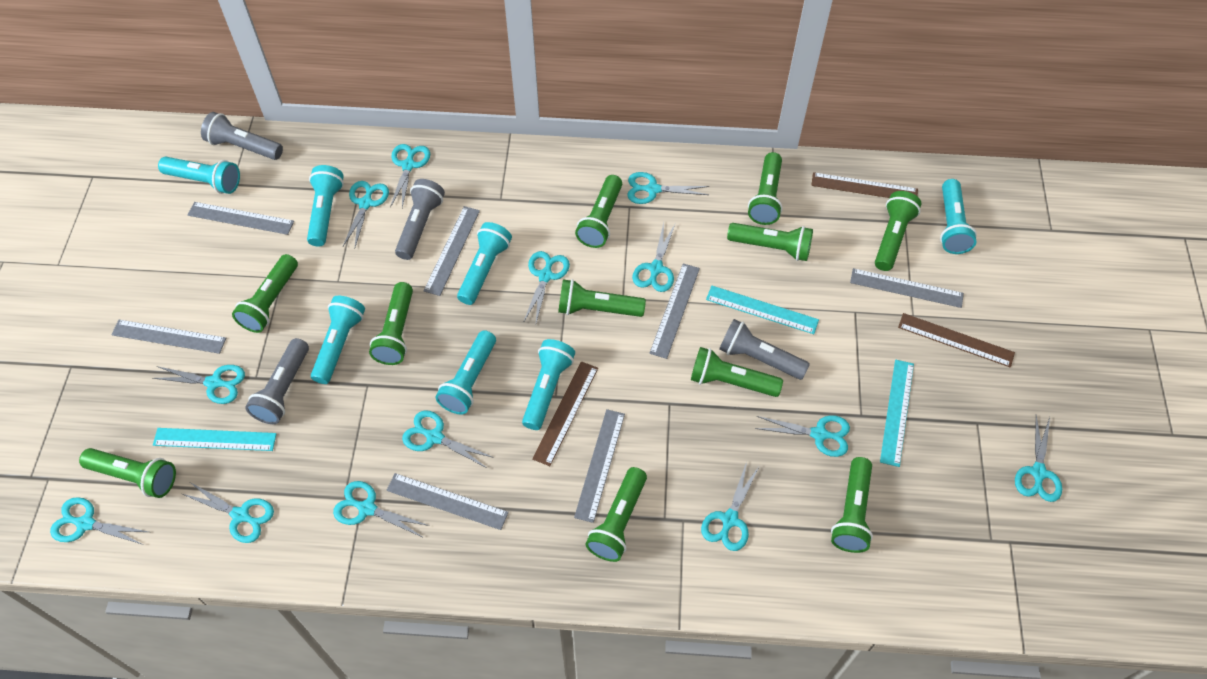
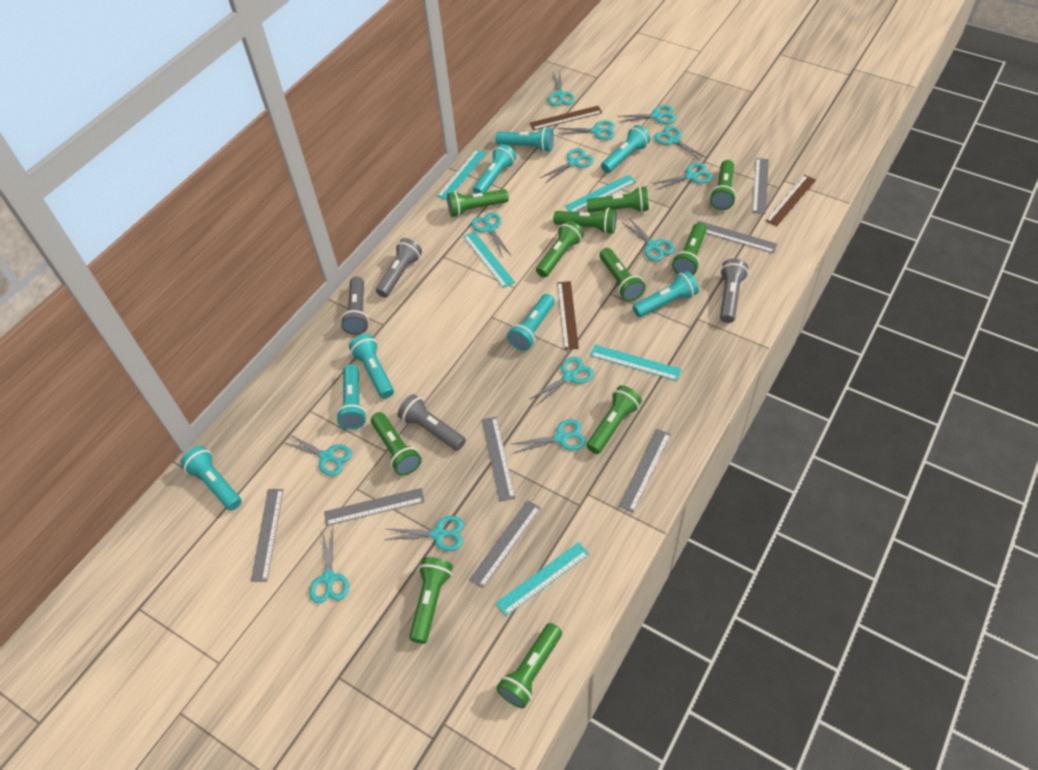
turquoise flashlight: 7 -> 8
turquoise ruler: 3 -> 5

